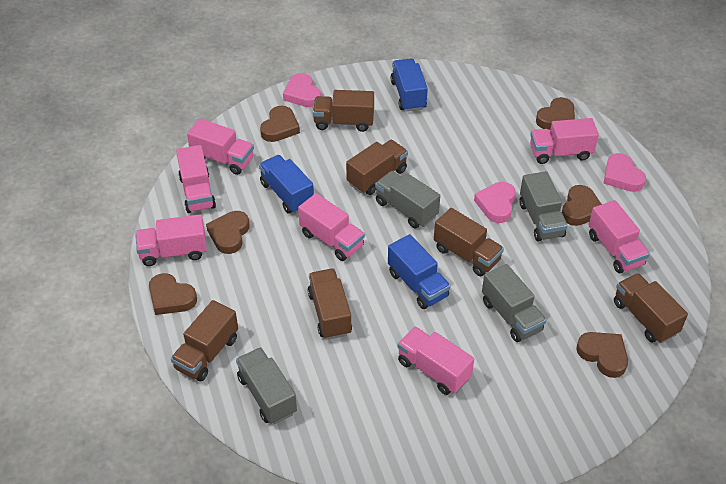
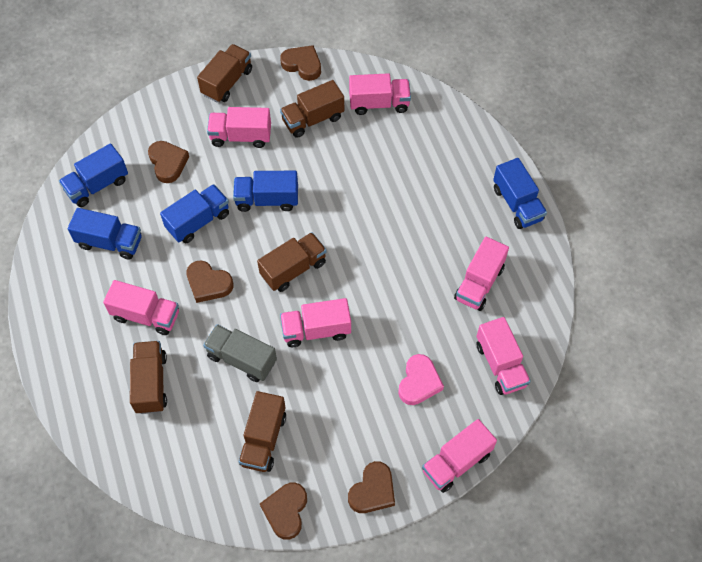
blue truck: 3 -> 5
brown heart: 6 -> 5
brown truck: 6 -> 5
grey truck: 4 -> 1
pink heart: 3 -> 1

